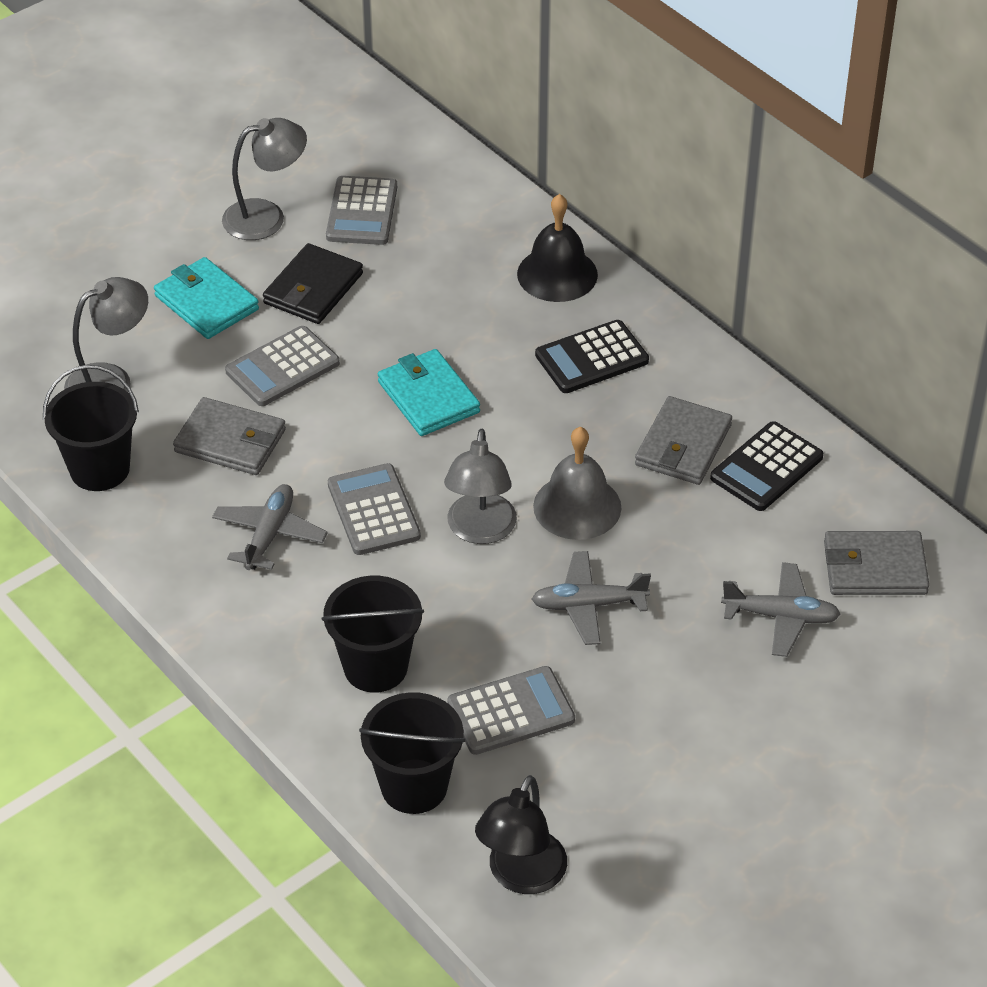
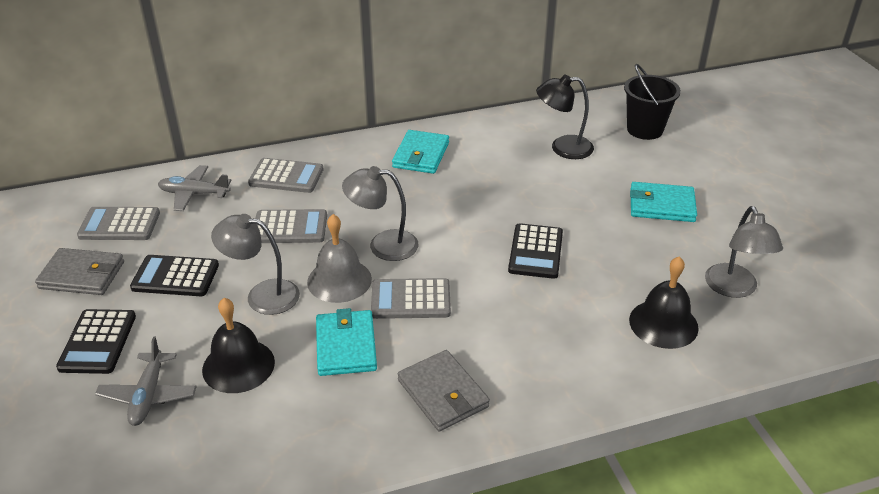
black bell: 1 -> 2
black bucket: 3 -> 1
black calculator: 2 -> 3
black wallet: 1 -> 0
grey plane: 3 -> 2
grey wallet: 3 -> 2
turquoise wallet: 2 -> 3

